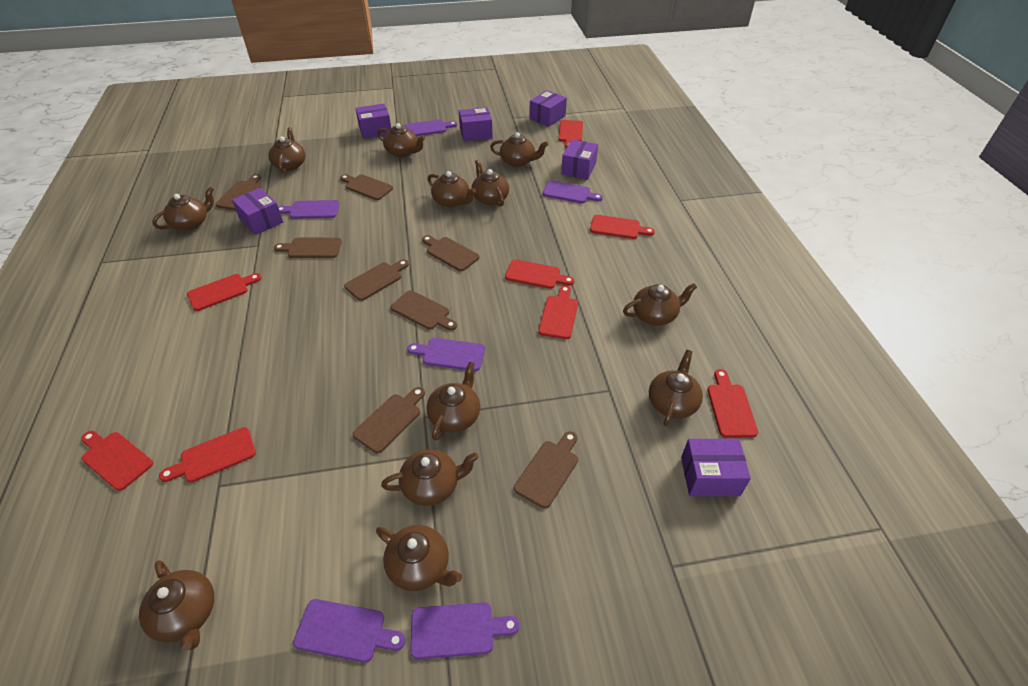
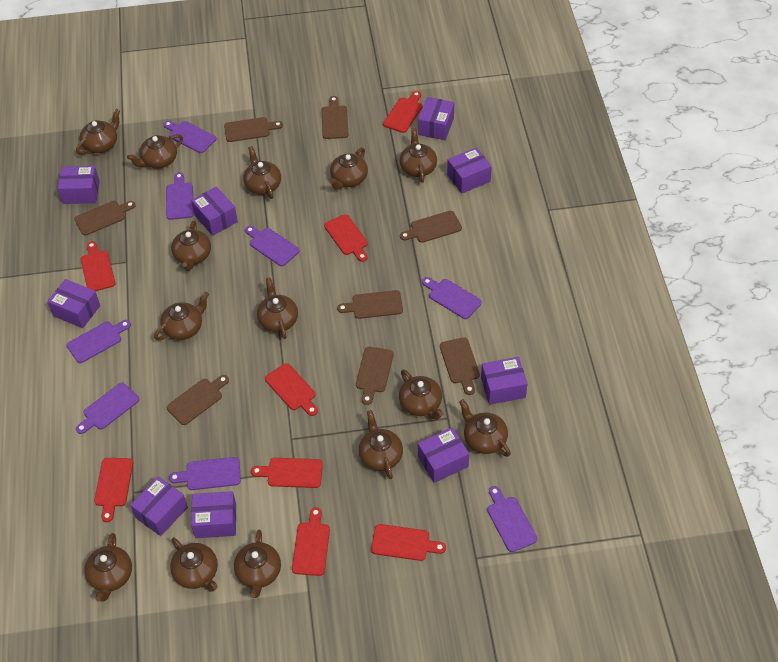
brown teapot: 12 -> 14
purple box: 6 -> 9
purple cutting board: 6 -> 8

